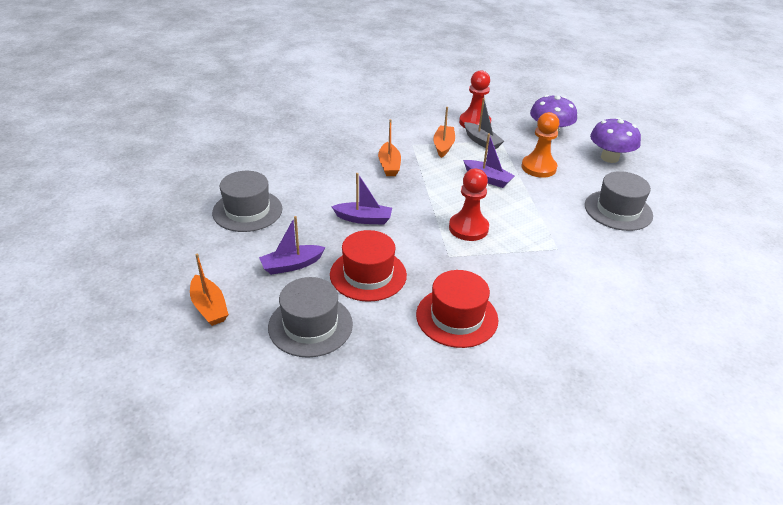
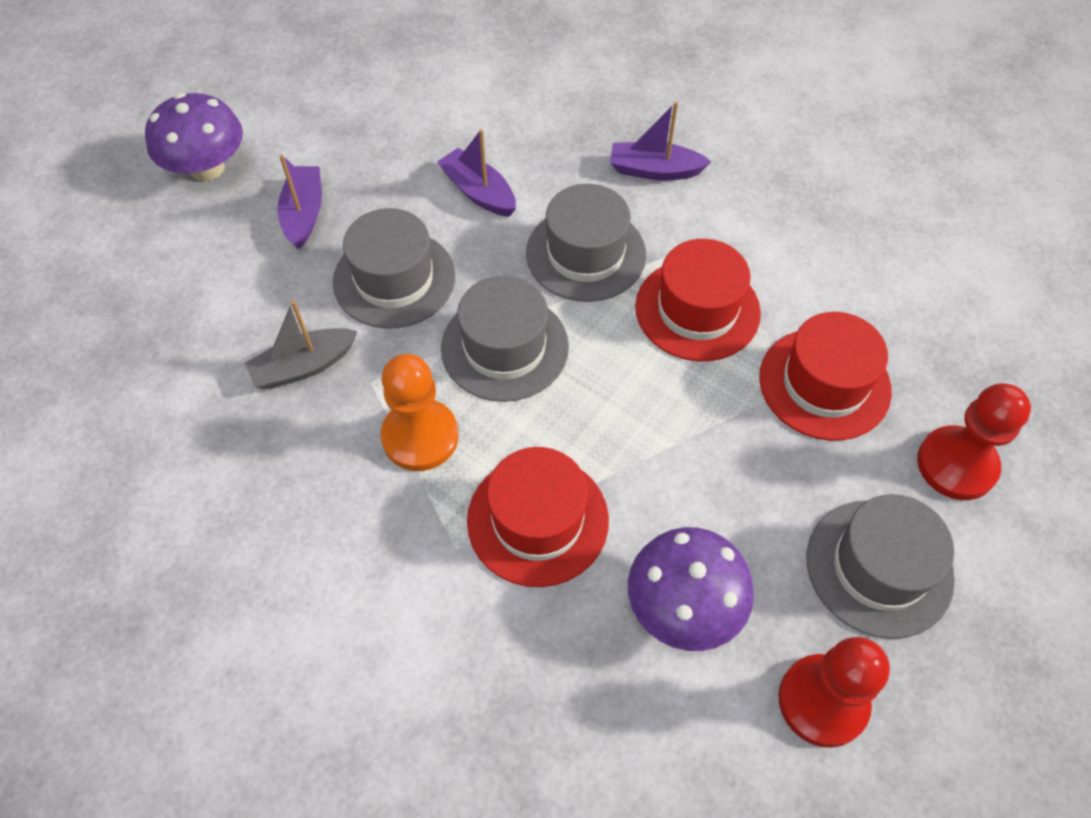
grey hat: 3 -> 4
orange boat: 3 -> 0
red hat: 2 -> 3

